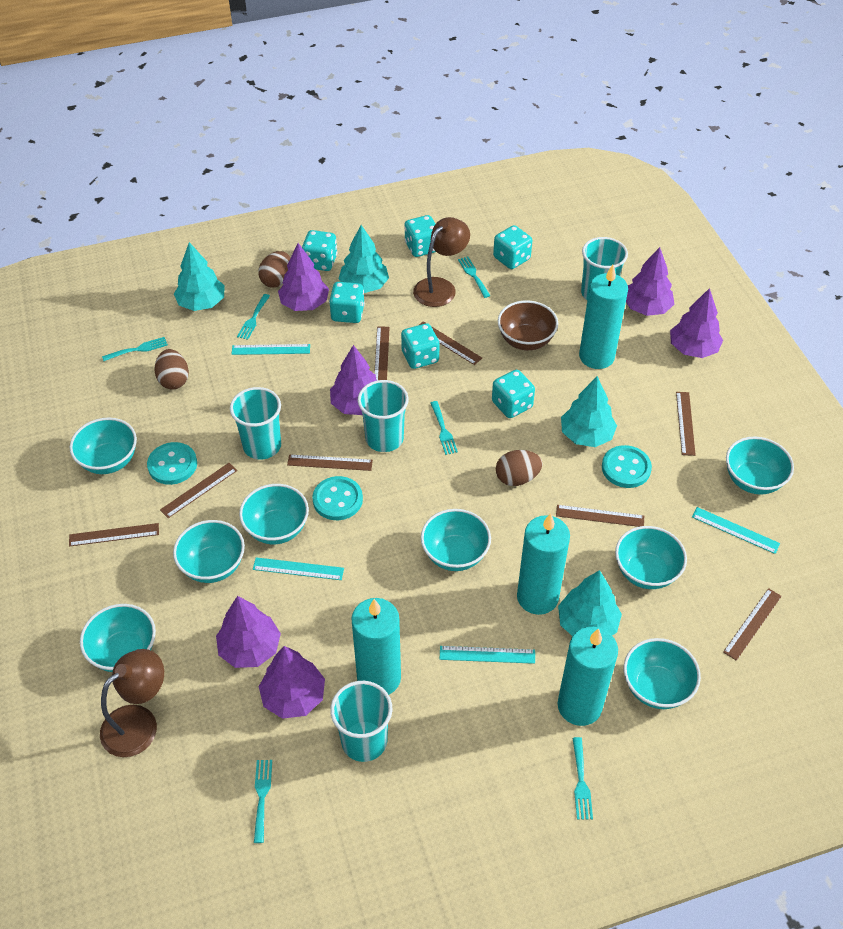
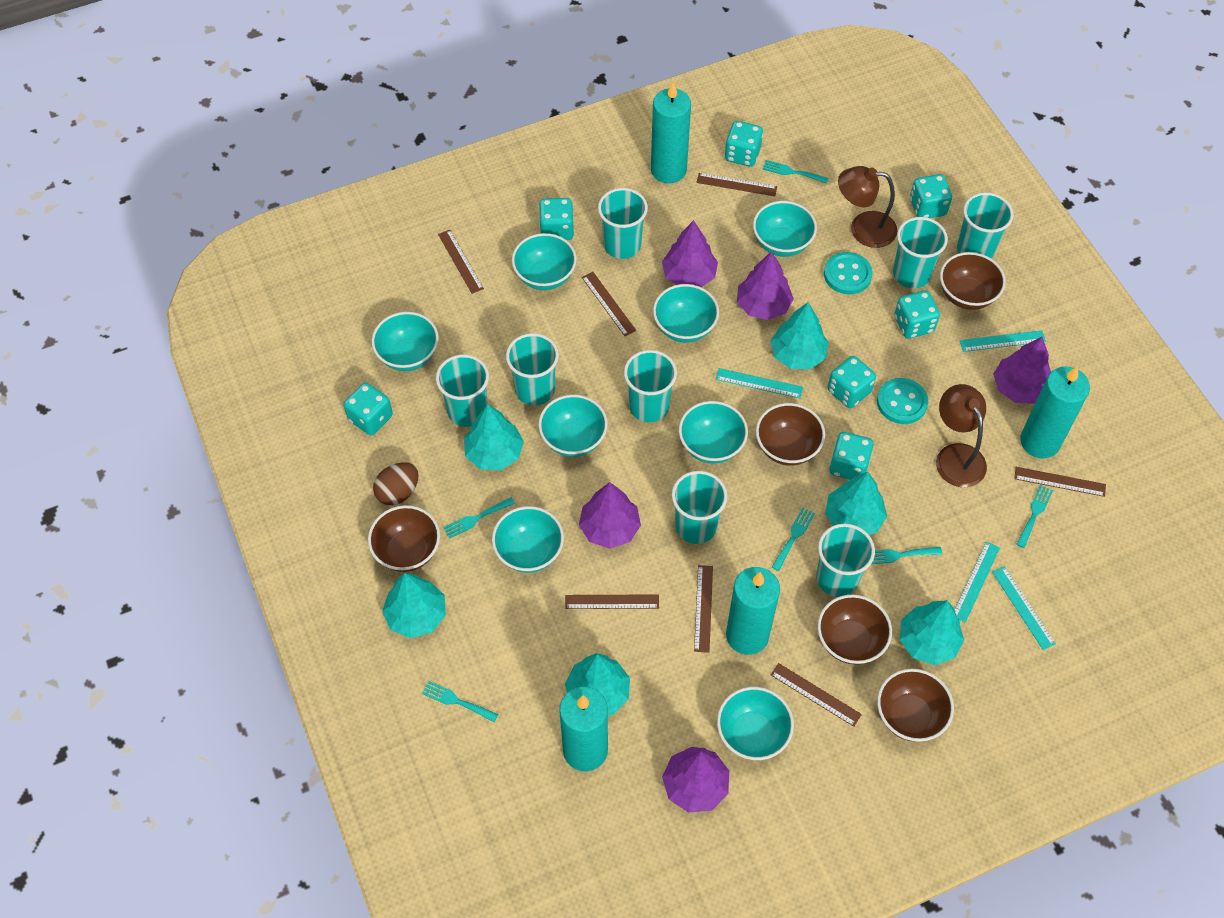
brown bowl: 1 -> 5
brown egg: 3 -> 1
brown ruler: 8 -> 7
purple tree: 6 -> 5
turquoise button: 3 -> 2
turquoise cup: 4 -> 8
turquoise dice: 6 -> 7
turquoise tree: 4 -> 6

